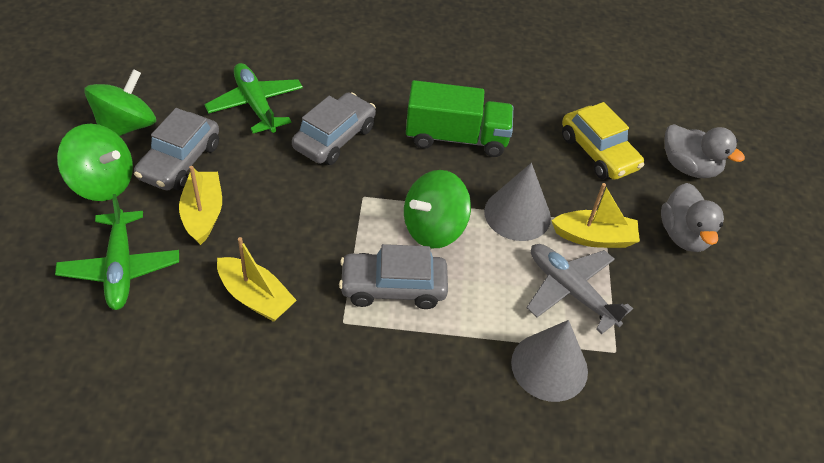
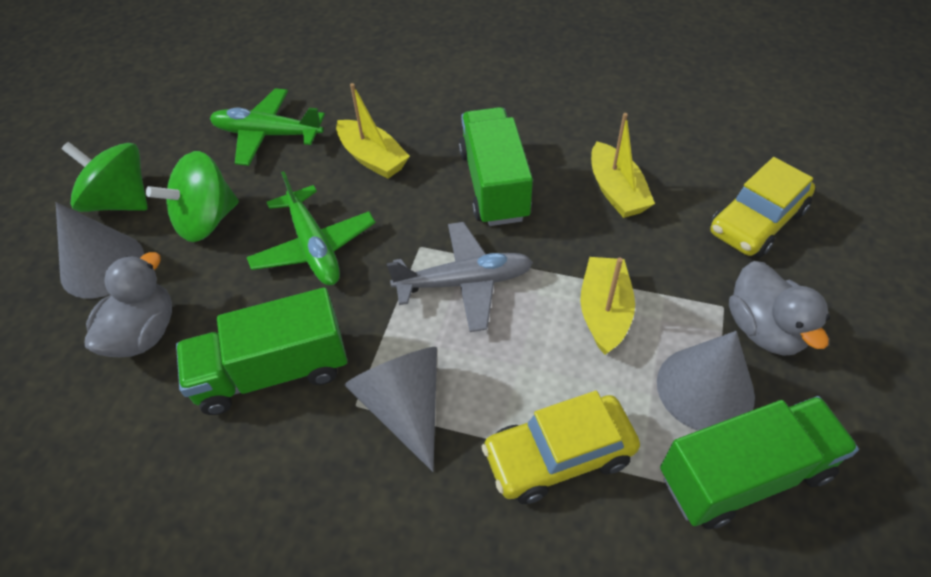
green spinning top: 3 -> 2
green truck: 1 -> 3
grey car: 3 -> 0
grey cone: 2 -> 3
yellow car: 1 -> 2

